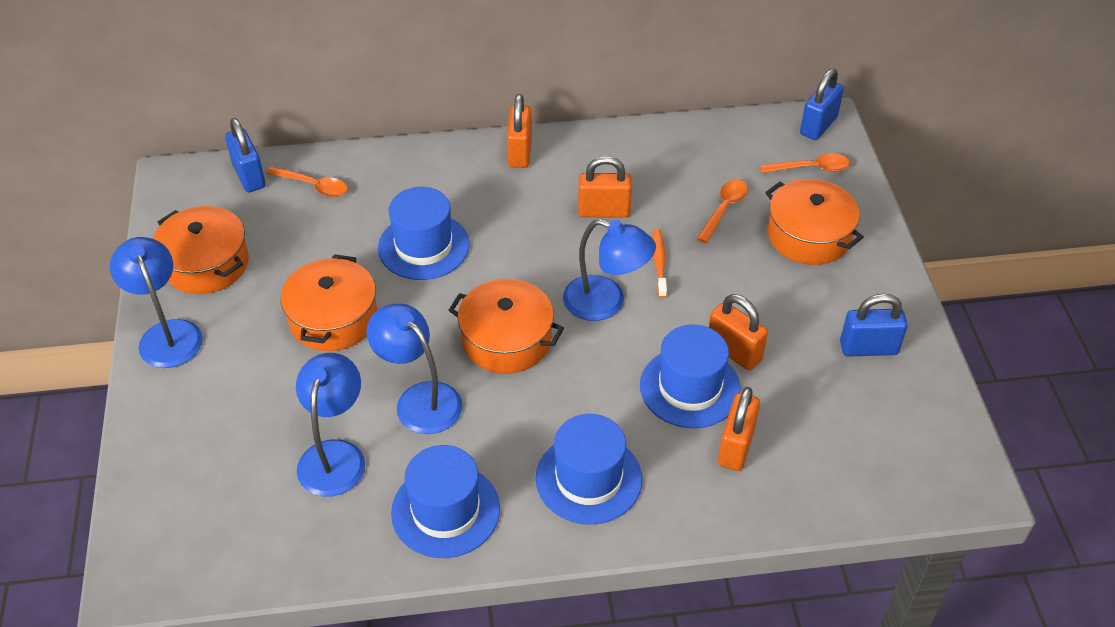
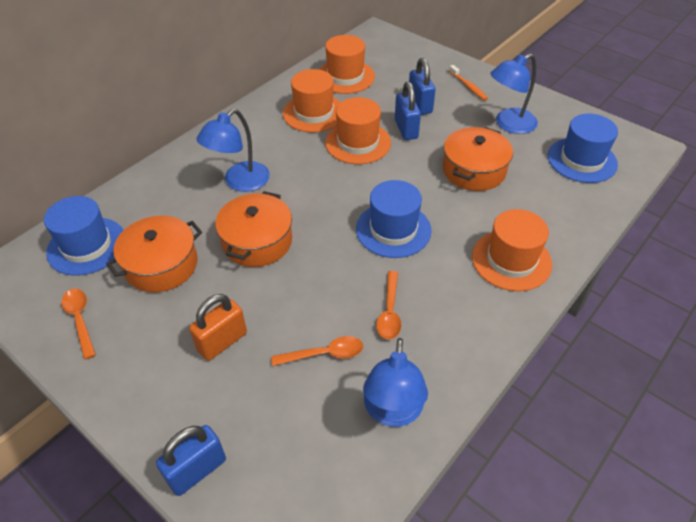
blue hat: 4 -> 3
blue lamp: 4 -> 3
orange hat: 0 -> 4
orange padlock: 4 -> 1
orange pot: 4 -> 3

